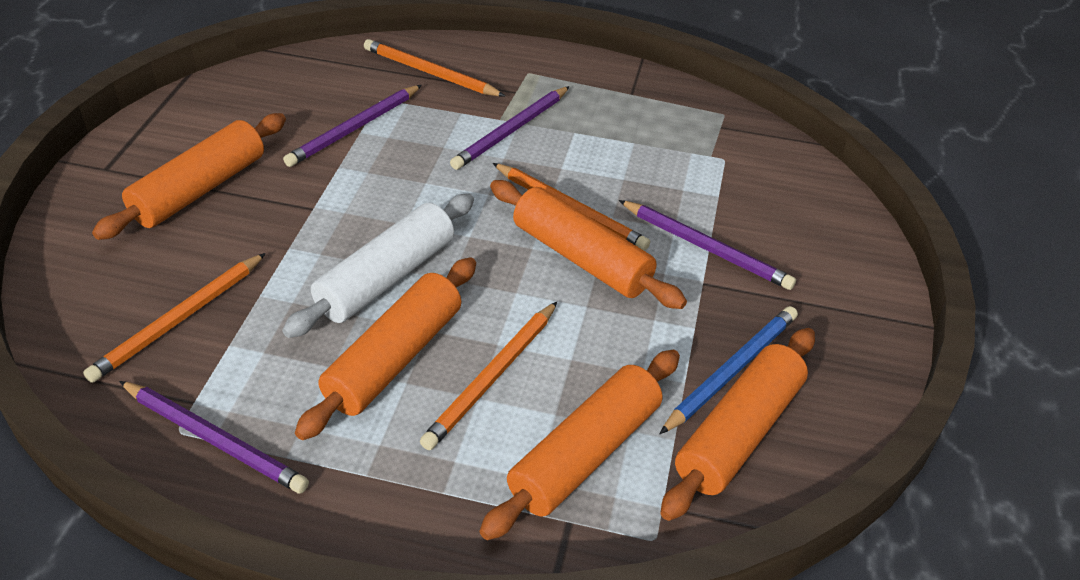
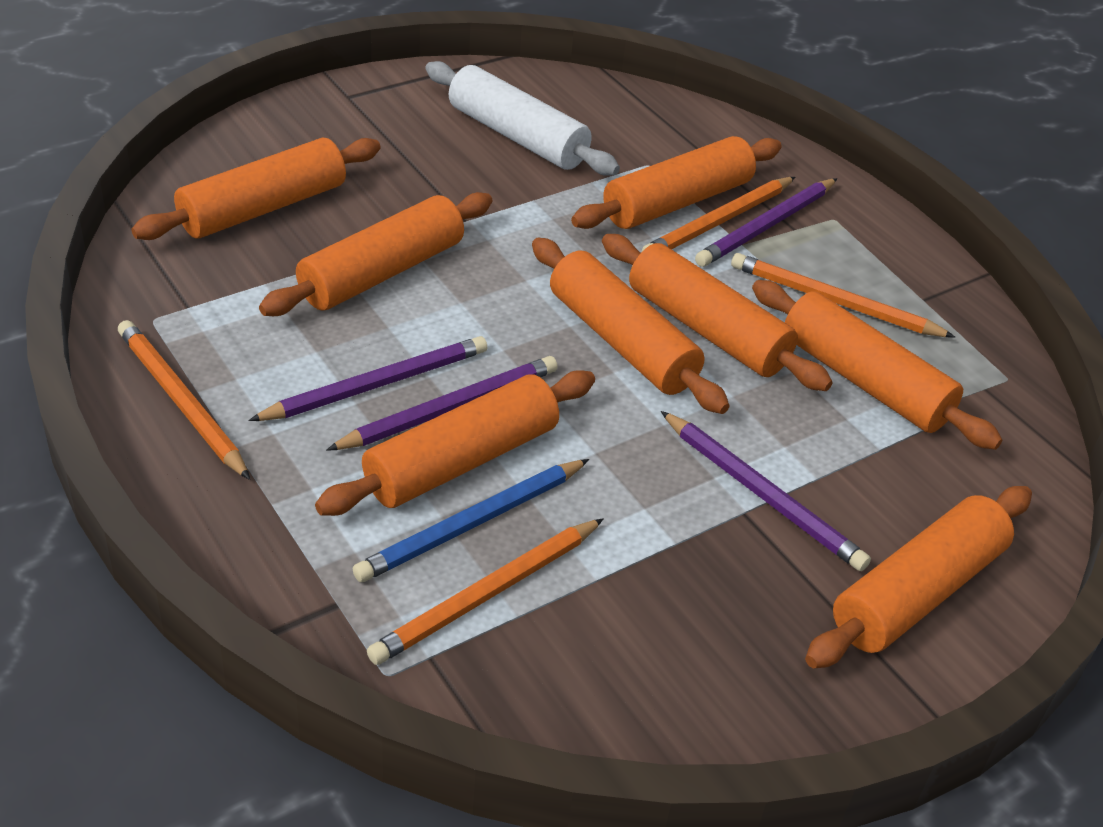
orange rolling pin: 5 -> 8

